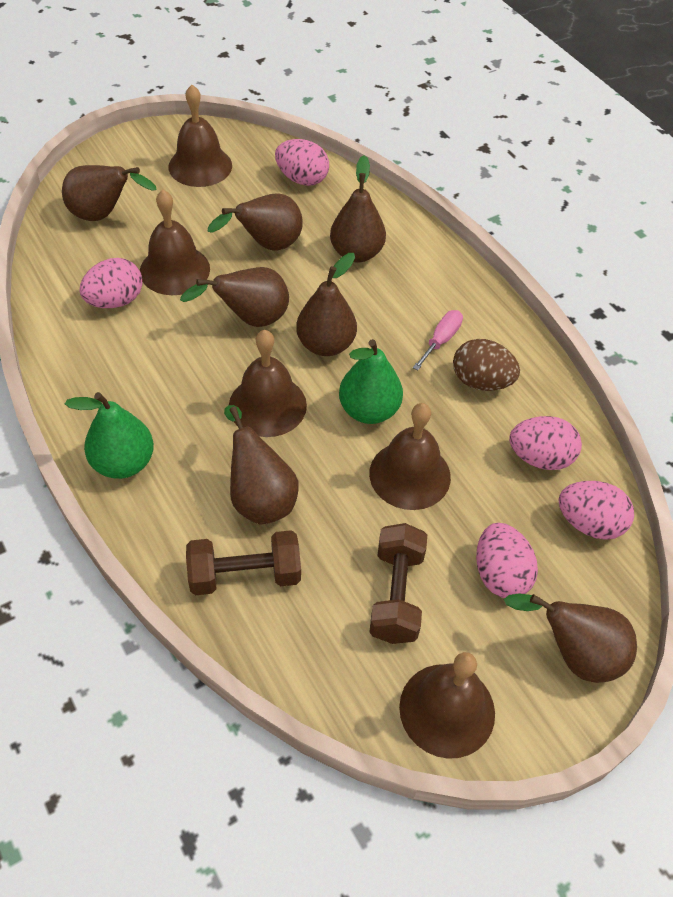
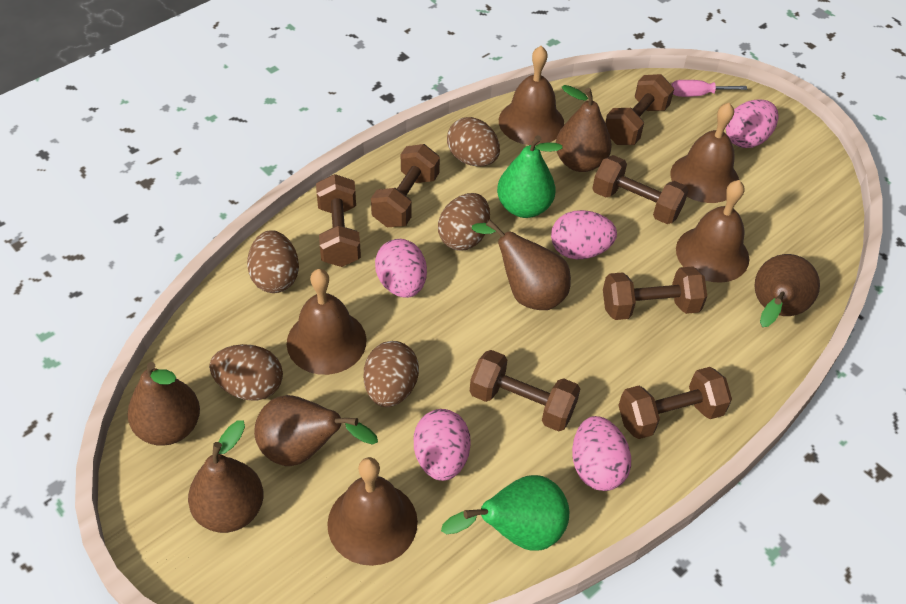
brown dumbbell: 2 -> 7
brown egg: 1 -> 5
brown pear: 7 -> 6

